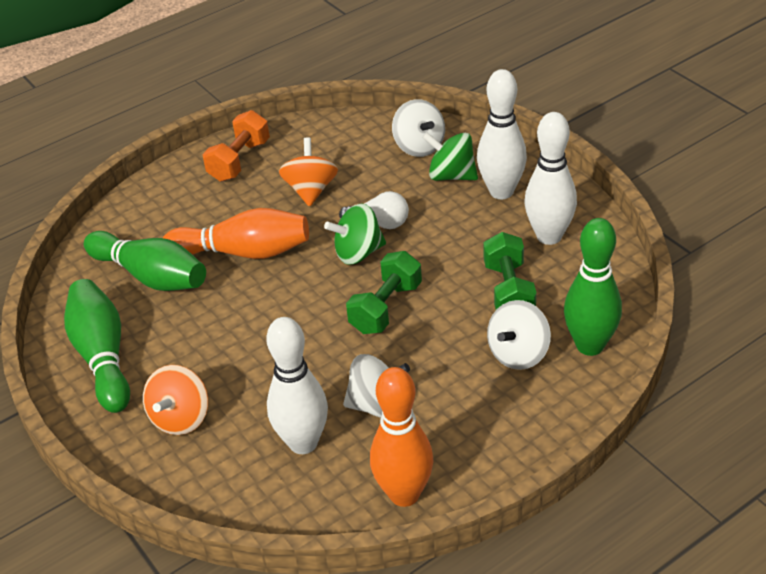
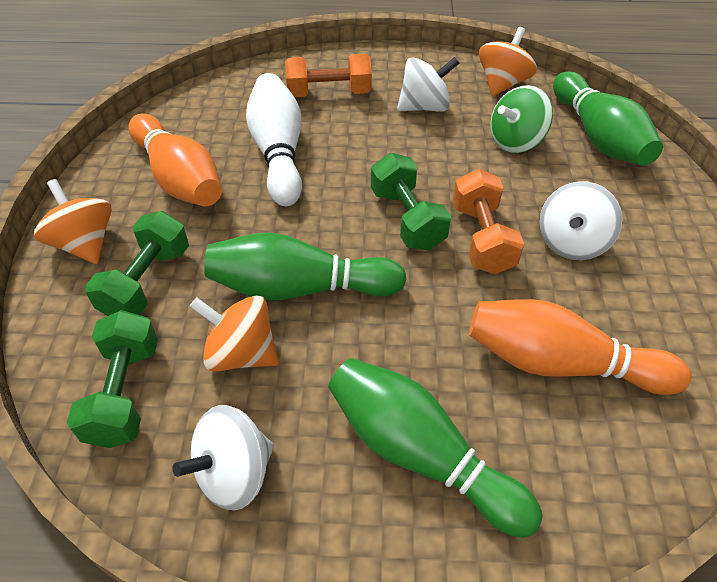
green dumbbell: 2 -> 3
green spinning top: 2 -> 1
orange dumbbell: 1 -> 2
orange spinning top: 2 -> 3
white bowling pin: 3 -> 1
white light bulb: 1 -> 0

